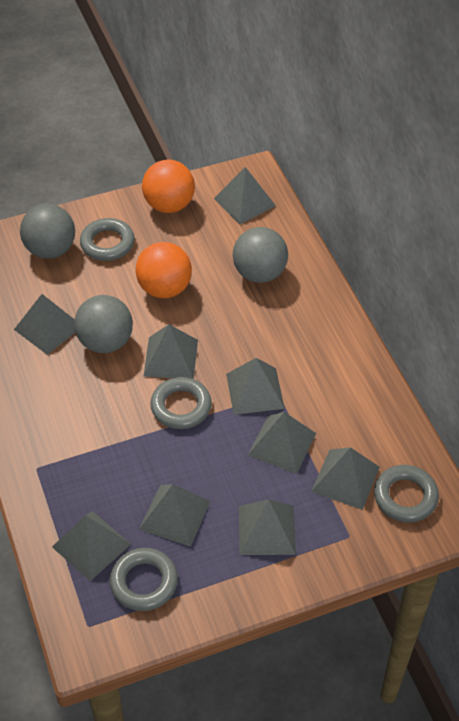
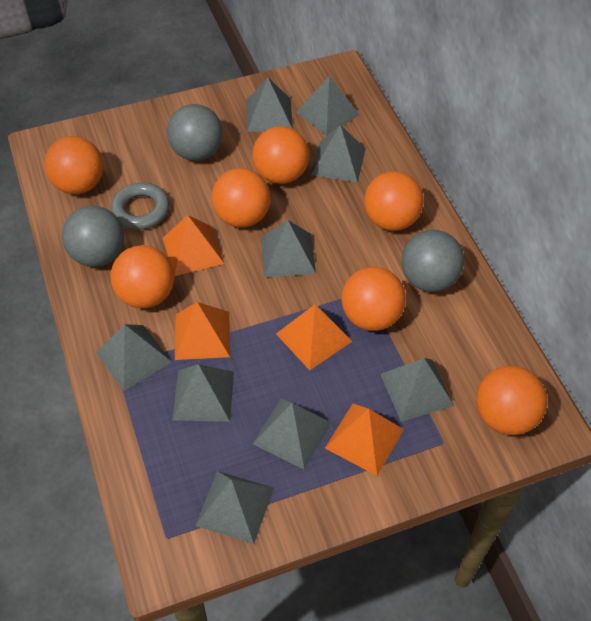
grey ring: 4 -> 1
orange ball: 2 -> 7
orange pyramid: 0 -> 4

